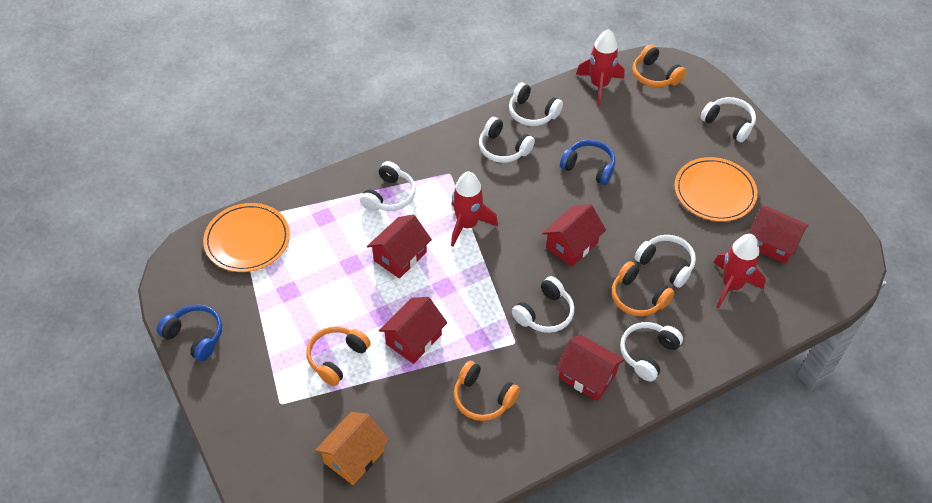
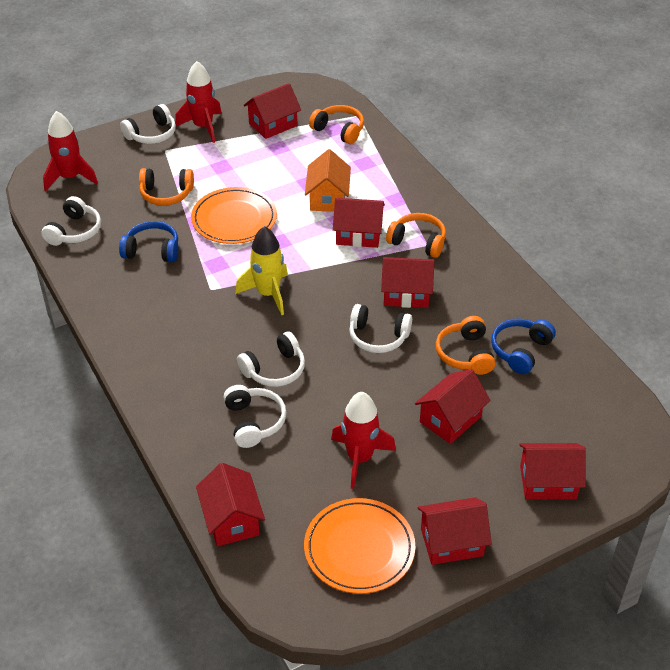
red house: 5 -> 7
white headphones: 7 -> 5
yellow rocket: 0 -> 1

